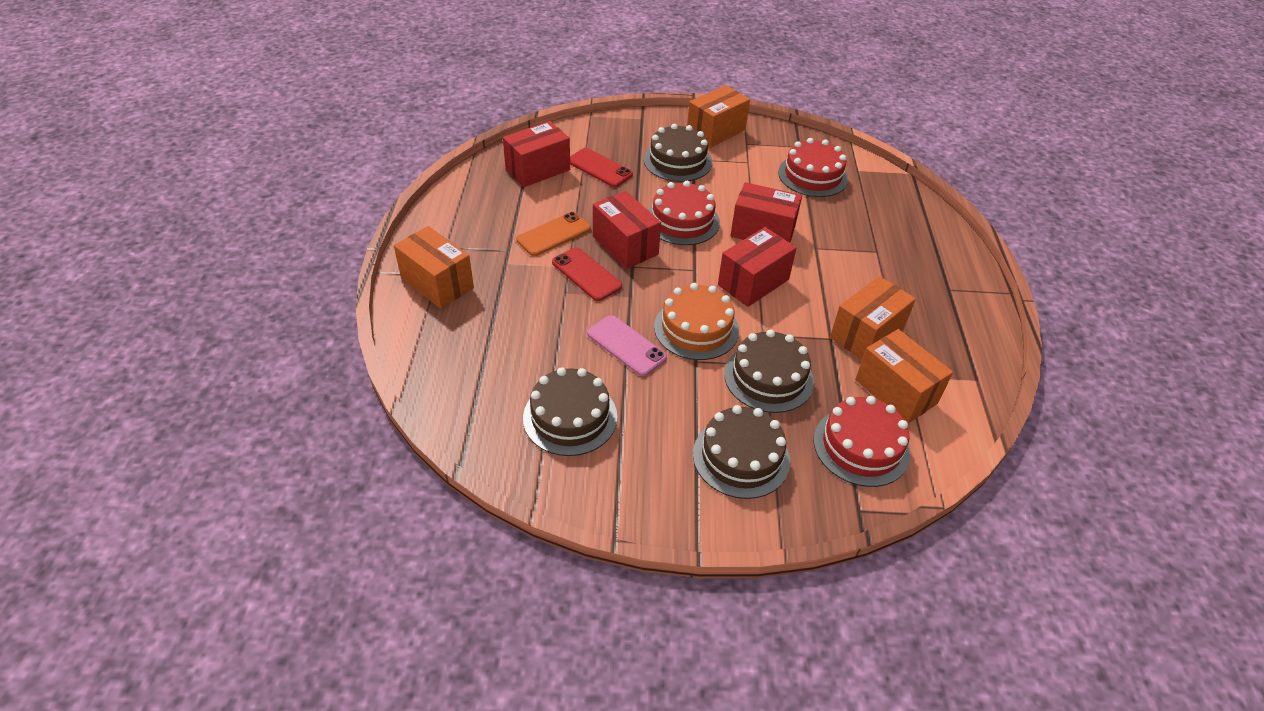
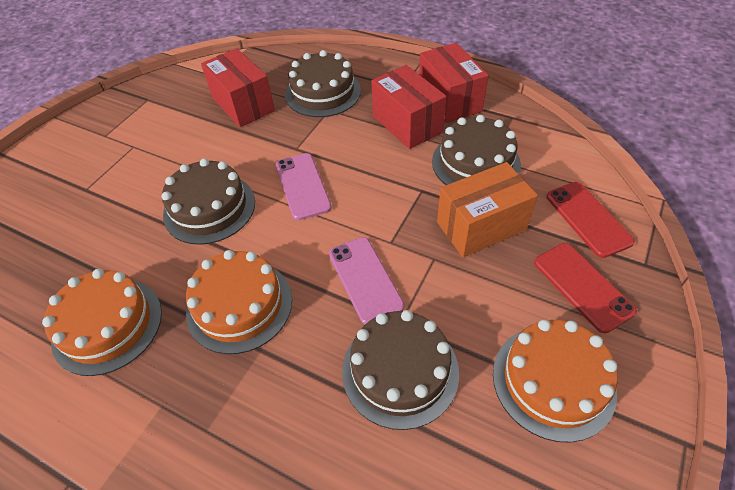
orange box: 4 -> 1
orange cake: 1 -> 3
orange phone: 1 -> 0
pink phone: 1 -> 2
red box: 4 -> 3
red cake: 3 -> 0

